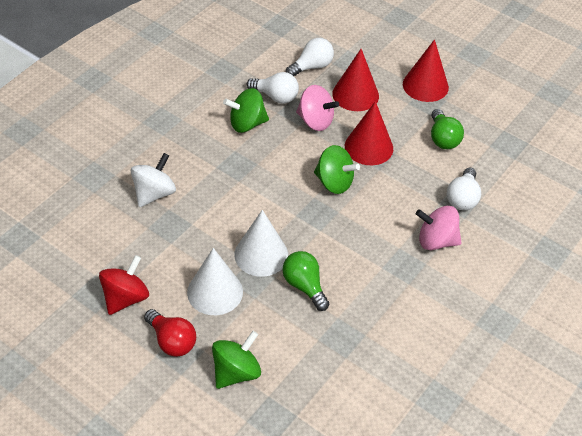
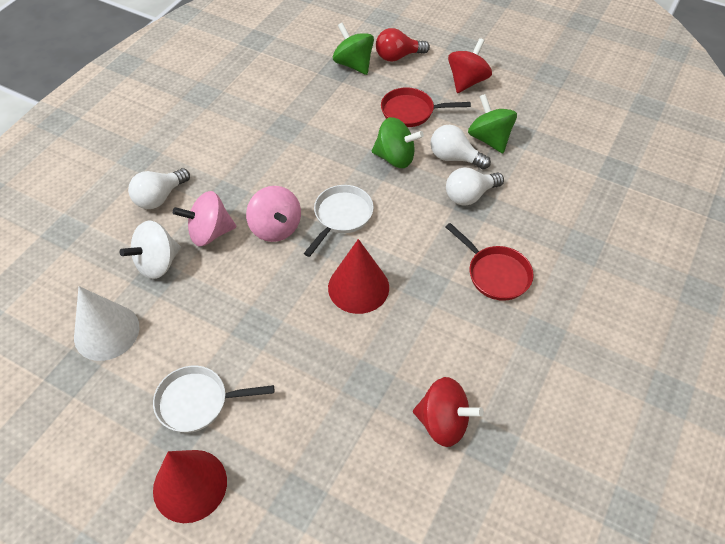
green light bulb: 2 -> 0
red cone: 3 -> 2
red pan: 0 -> 2
red spinning top: 1 -> 2
white cone: 2 -> 1
white pan: 0 -> 2

